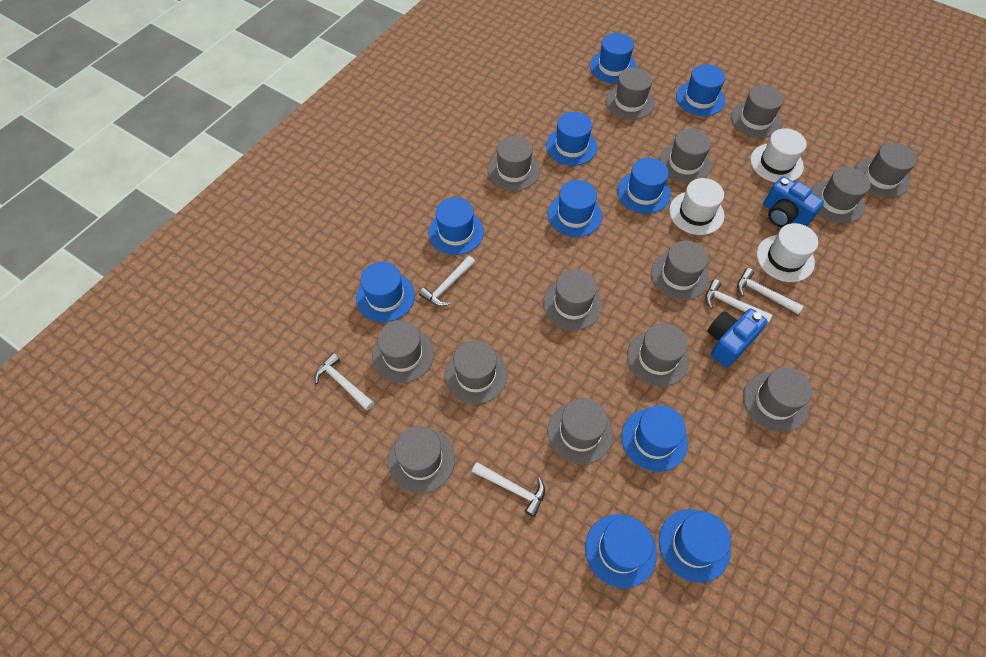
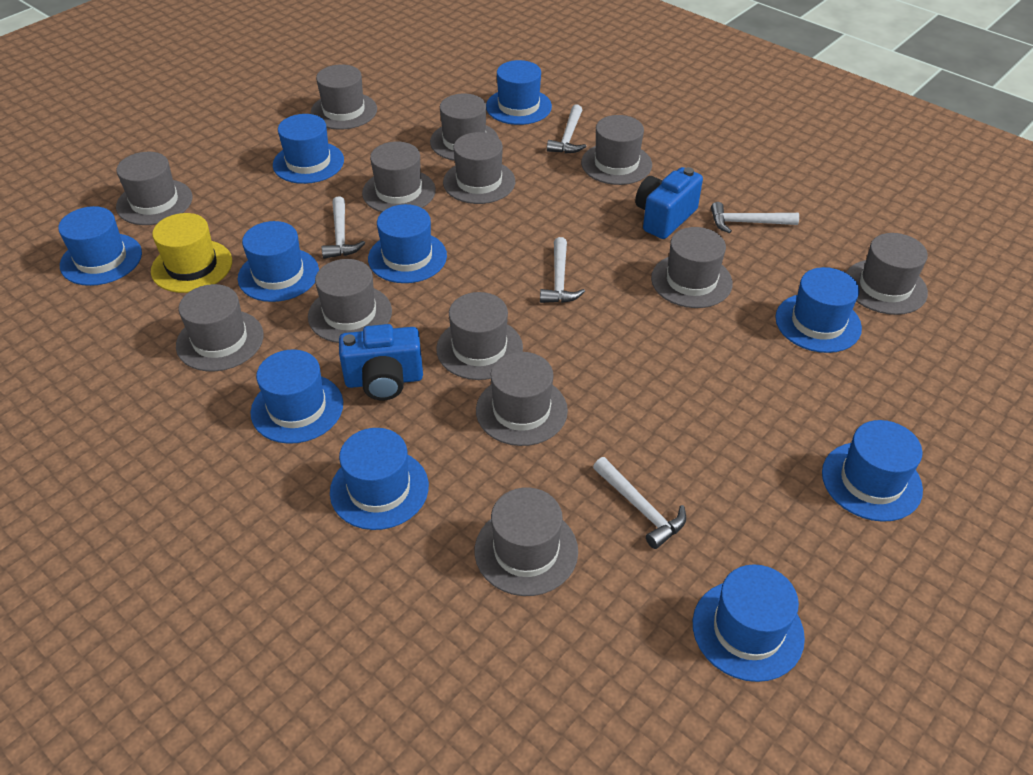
grey hat: 14 -> 13
white hat: 3 -> 0
yellow hat: 0 -> 1

